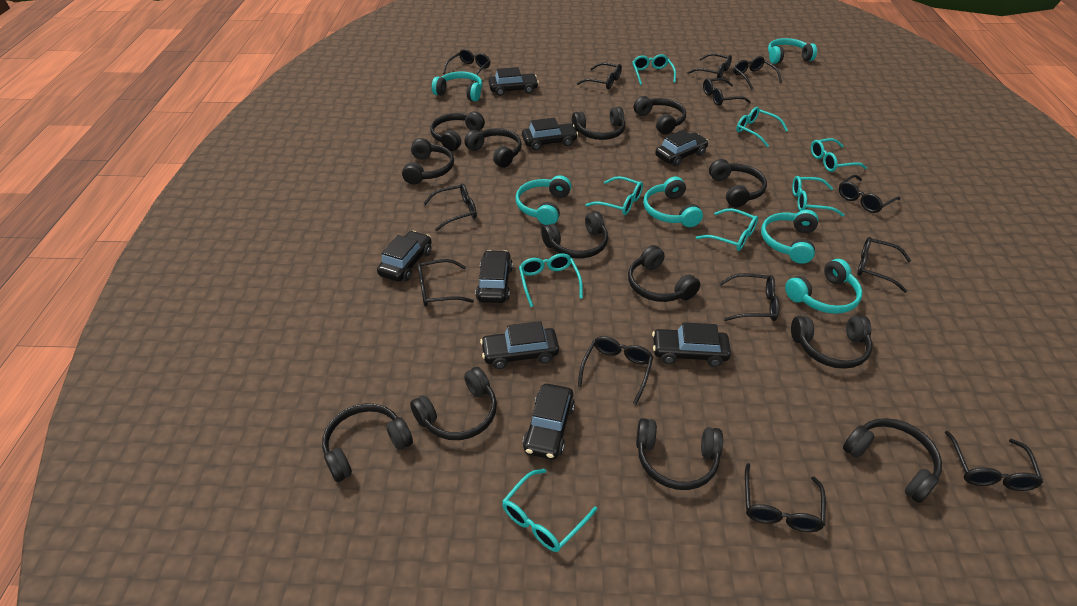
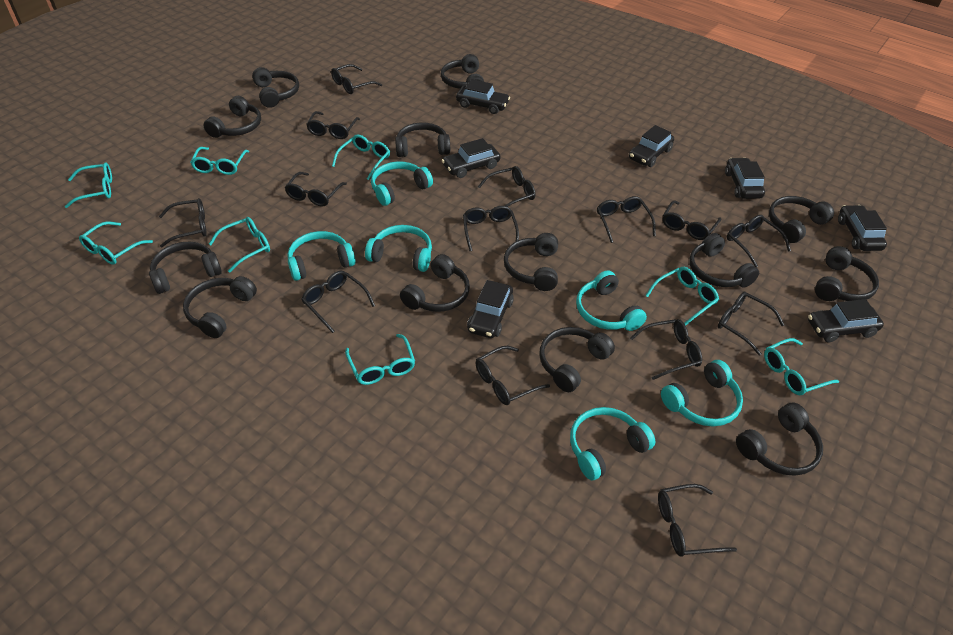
black car: 8 -> 7
black glasses: 13 -> 14

